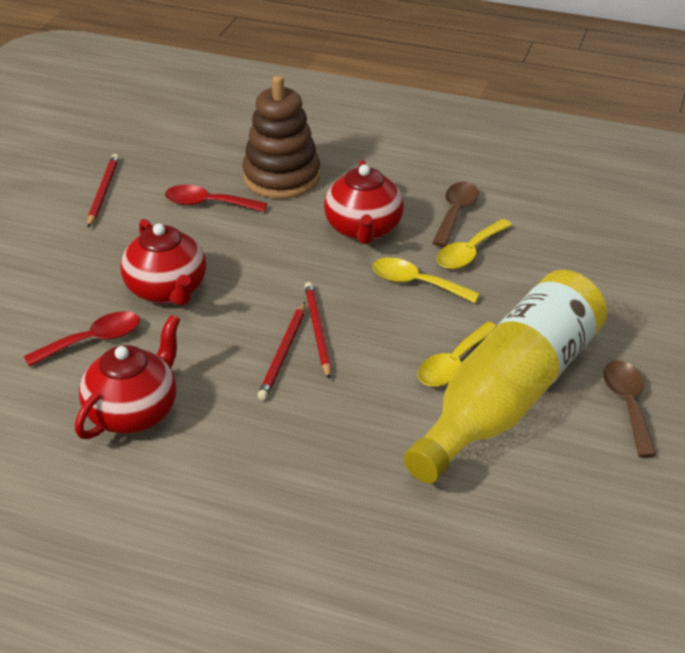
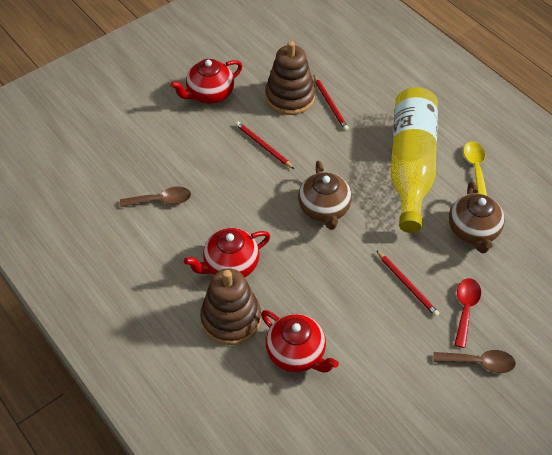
brown stacking toy: 1 -> 2
brown teapot: 0 -> 2
red spoon: 2 -> 1
yellow spoon: 3 -> 1

